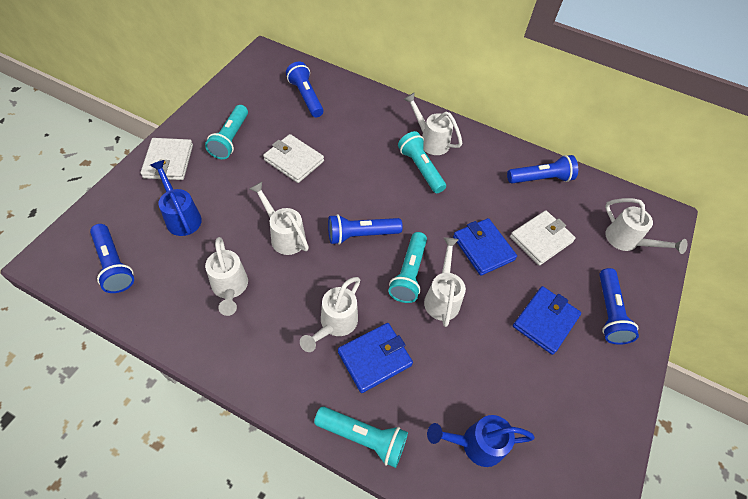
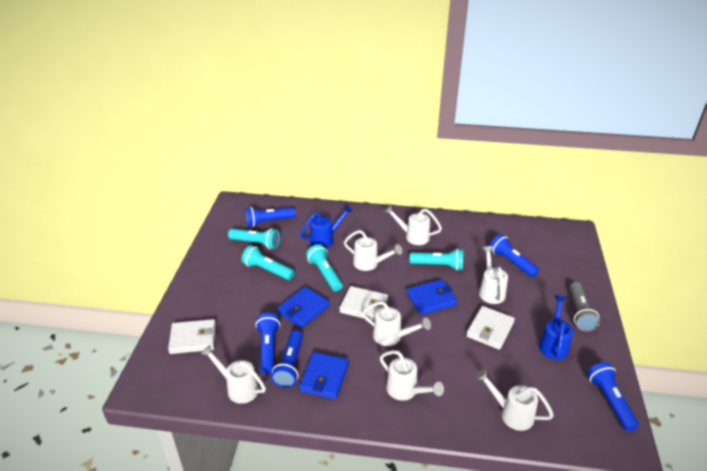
grey flashlight: 0 -> 1
white watering can: 6 -> 7

